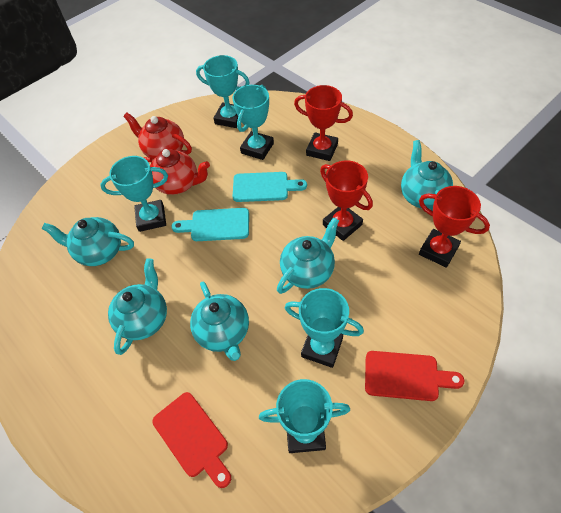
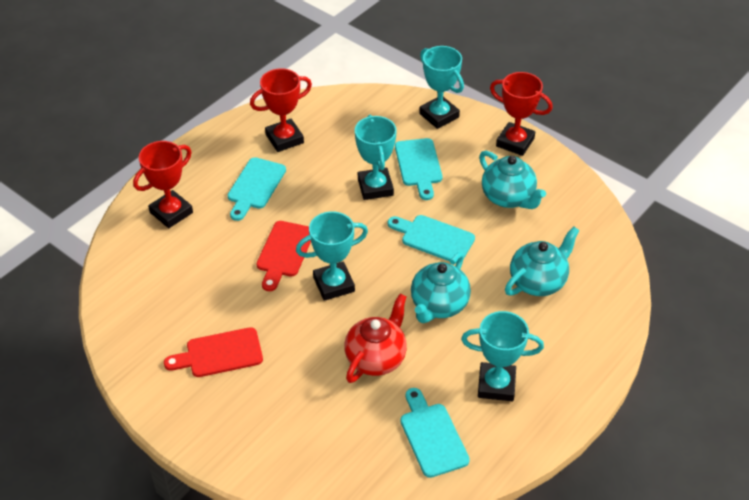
red teapot: 2 -> 1
turquoise cutting board: 2 -> 4
turquoise teapot: 5 -> 3
turquoise trophy: 5 -> 4

